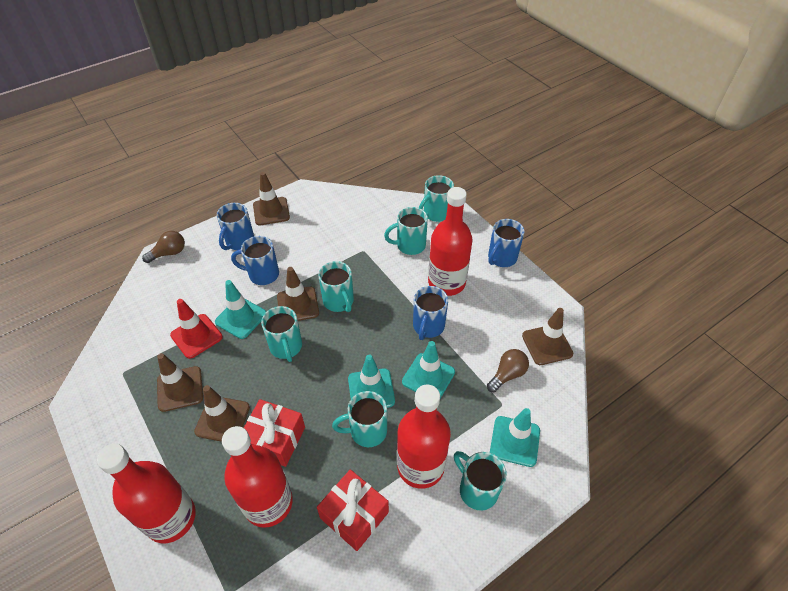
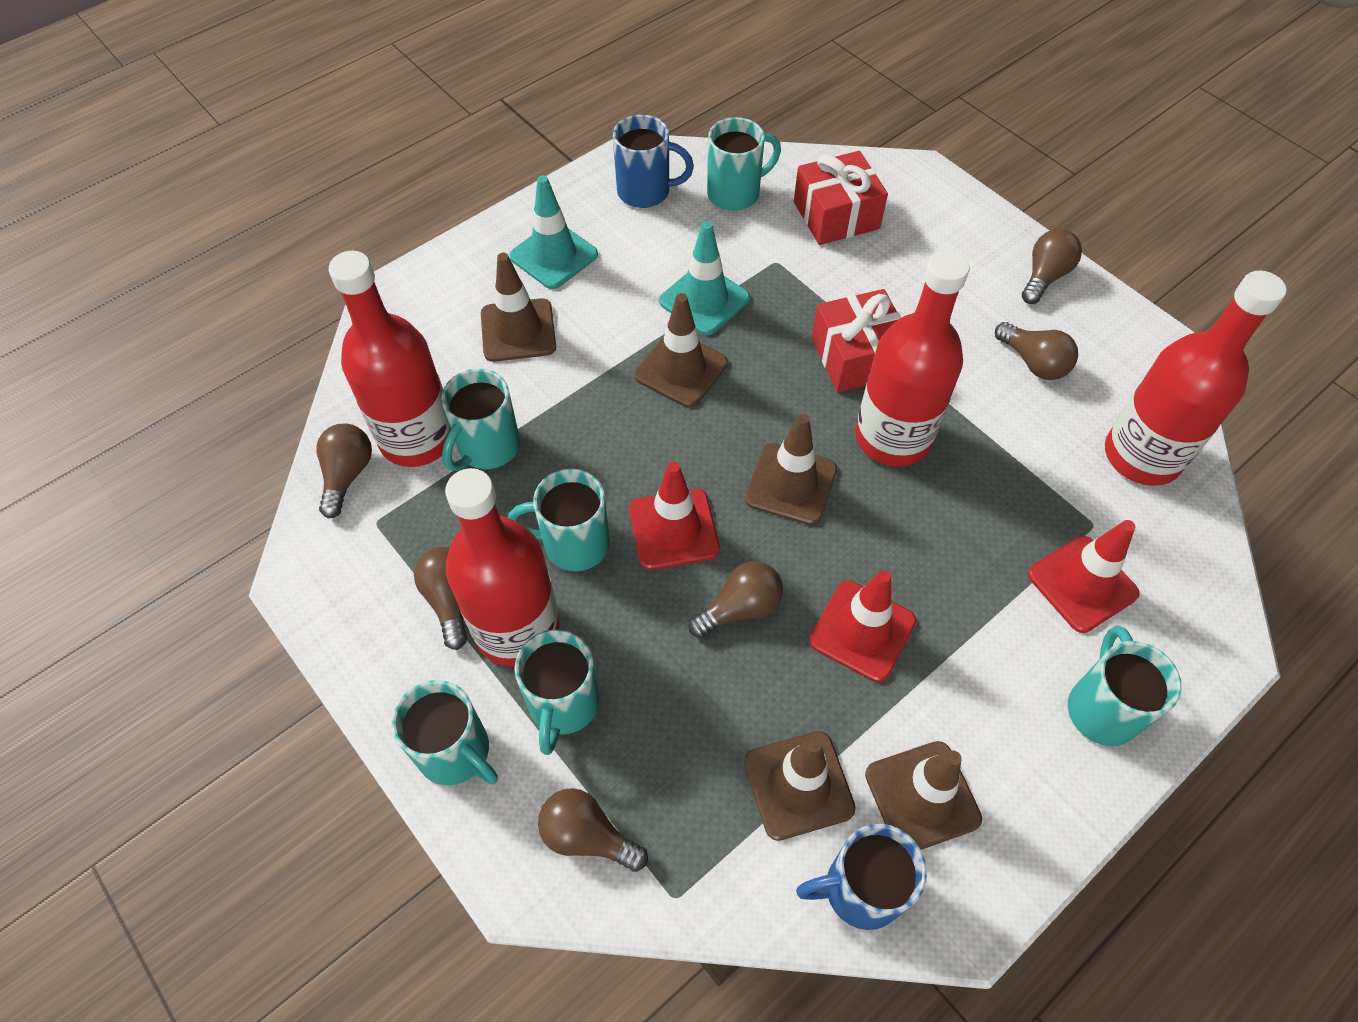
blue mug: 4 -> 2
brown light bulb: 2 -> 6
red traffic cone: 1 -> 3
turquoise traffic cone: 4 -> 2

